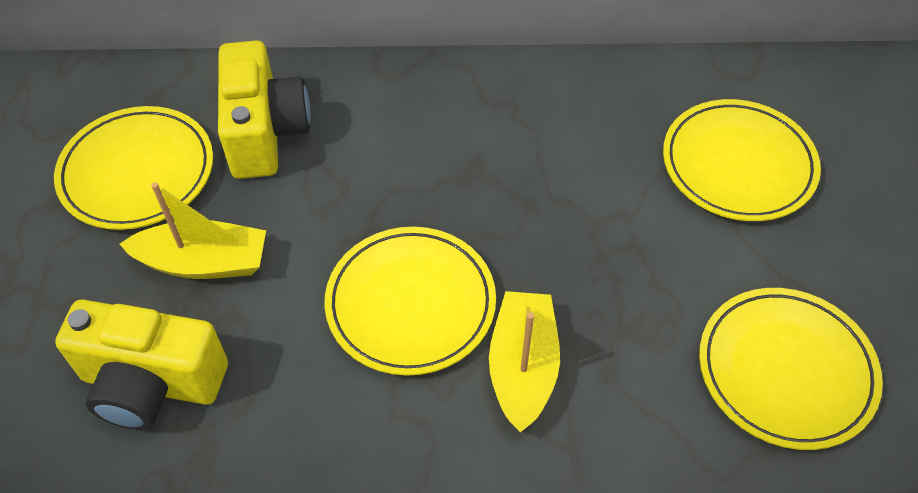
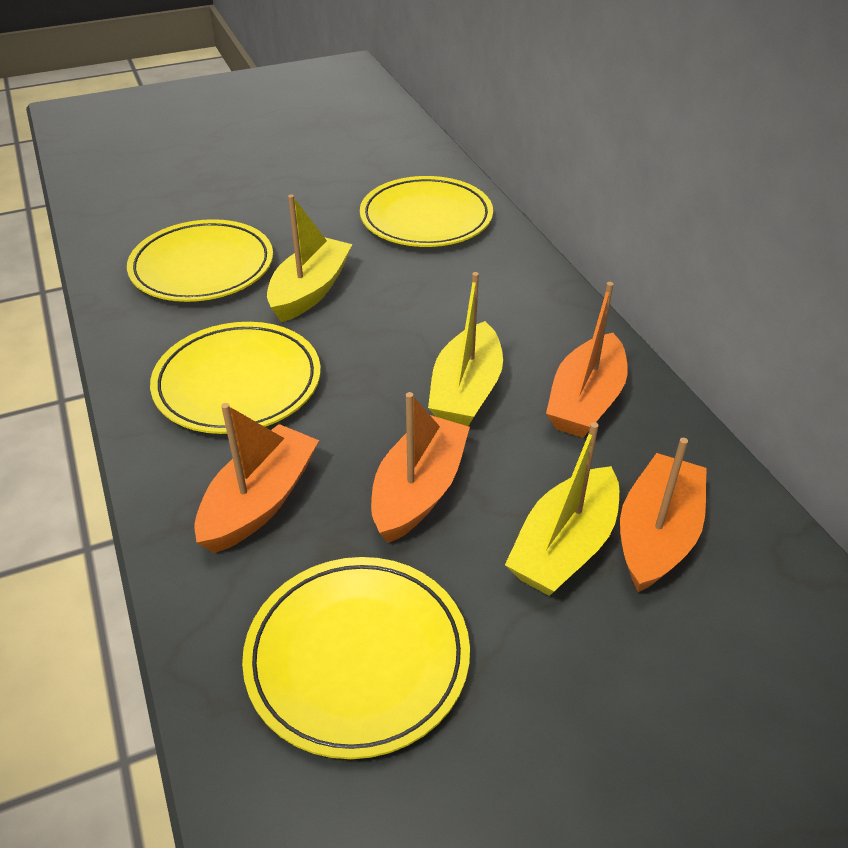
orange boat: 0 -> 4
yellow boat: 2 -> 3
yellow camera: 2 -> 0

